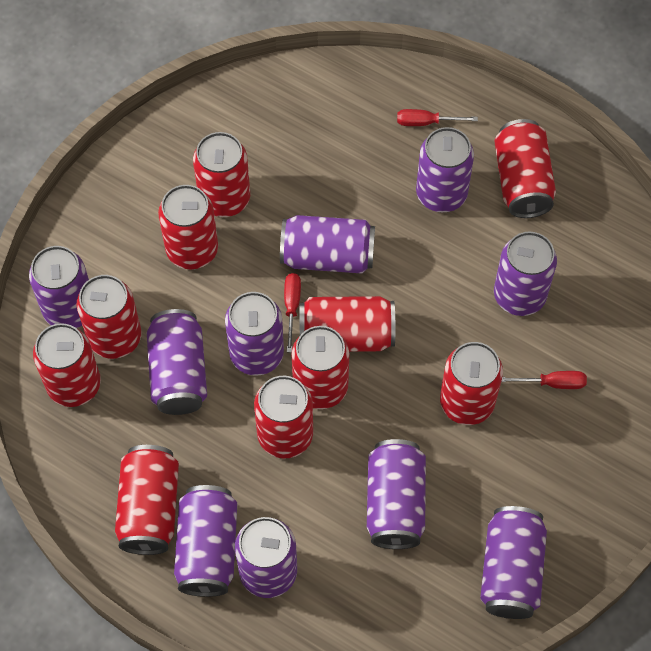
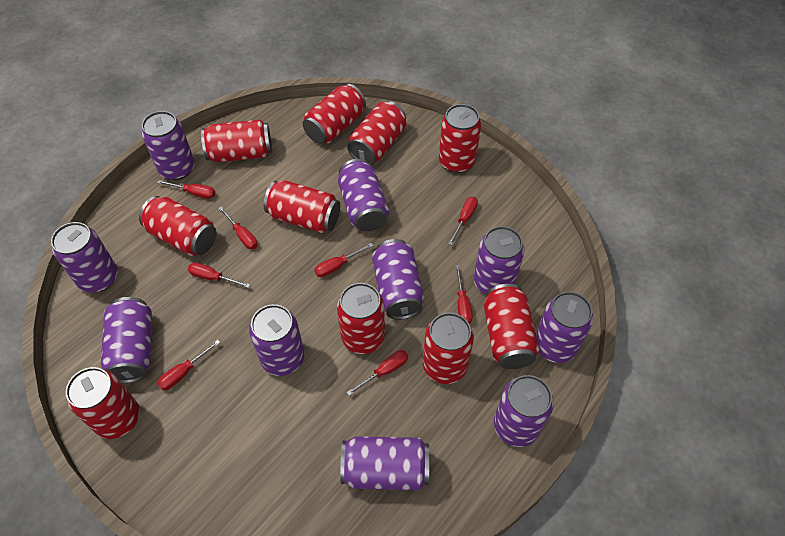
red screwdriver: 3 -> 8

